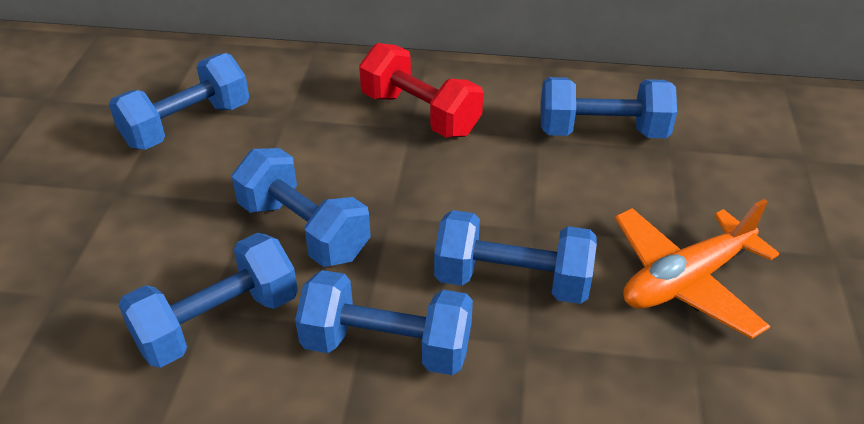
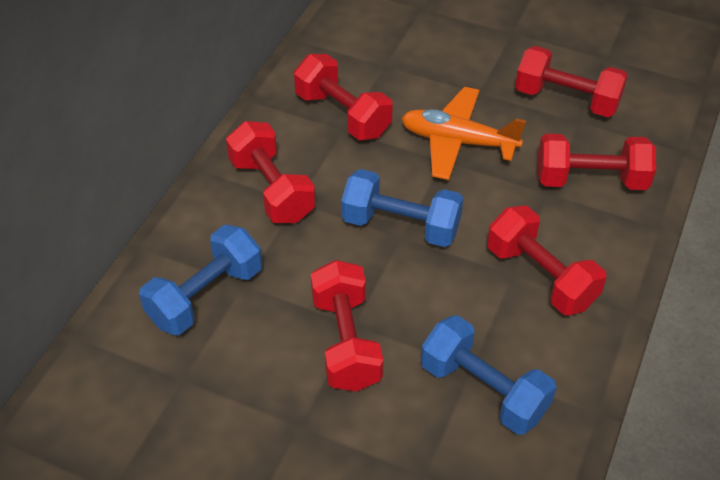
blue dumbbell: 6 -> 3
red dumbbell: 1 -> 6

